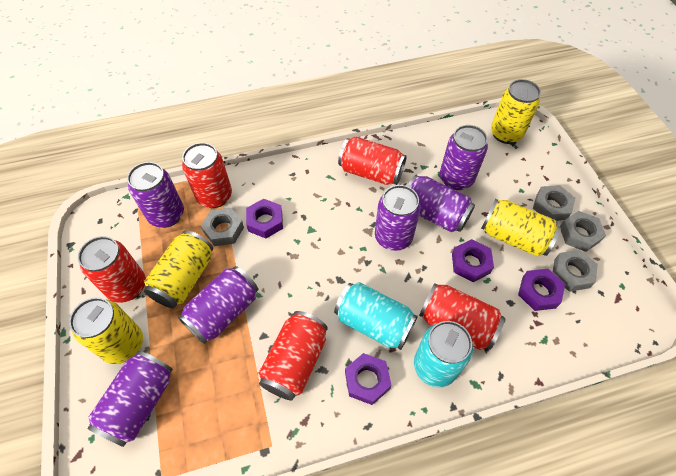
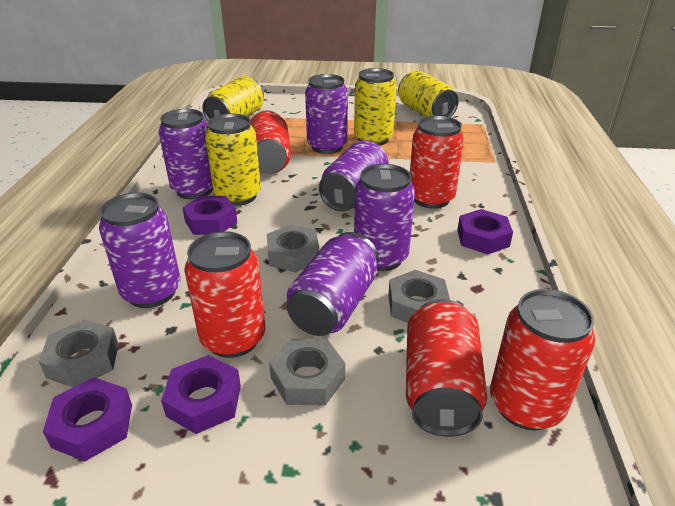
turquoise can: 2 -> 0

